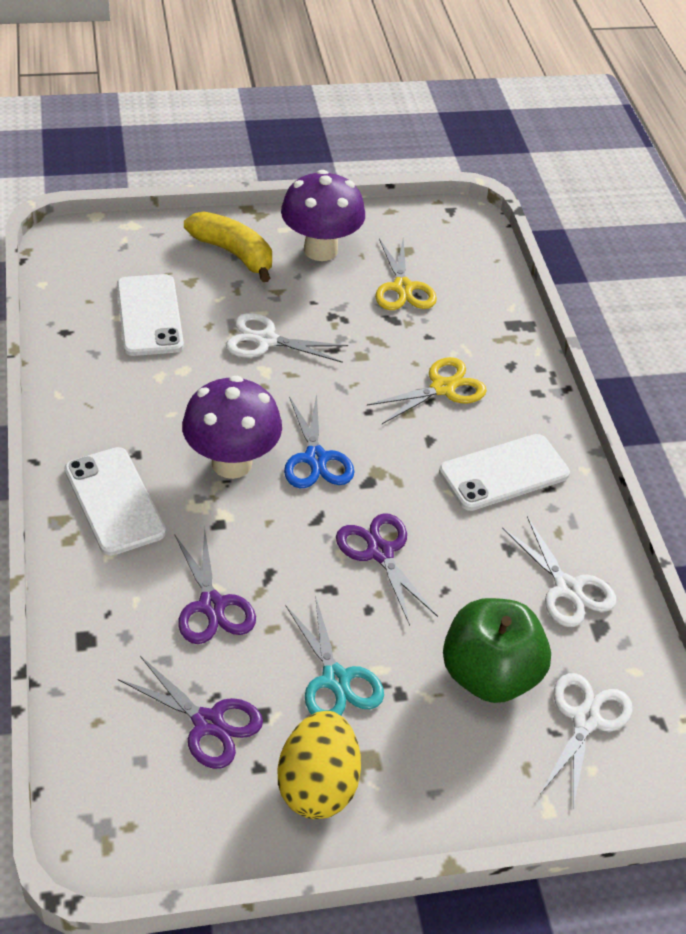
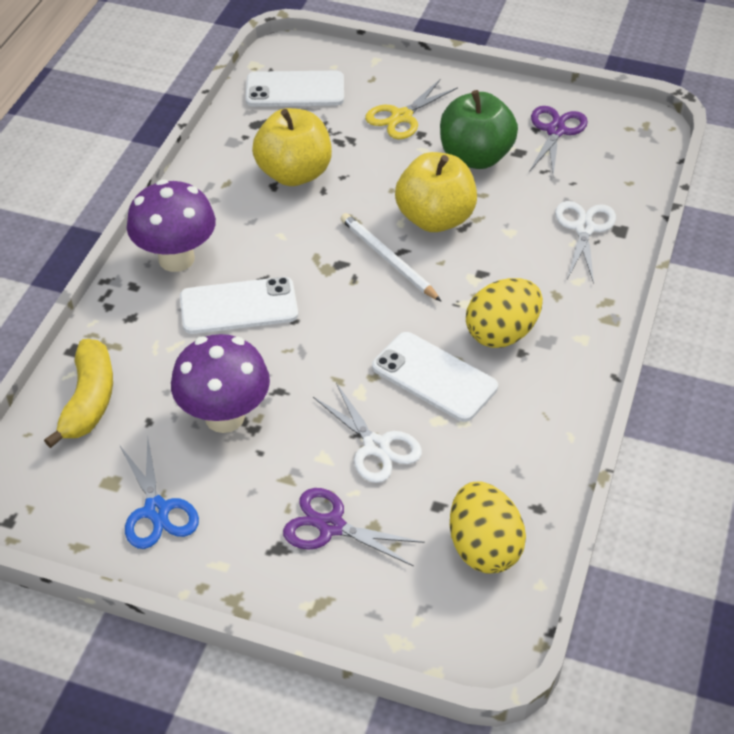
purple scissors: 3 -> 2
turquoise scissors: 1 -> 0
white pencil: 0 -> 1
white scissors: 3 -> 2
yellow apple: 0 -> 2
yellow egg: 1 -> 2
yellow scissors: 2 -> 1

